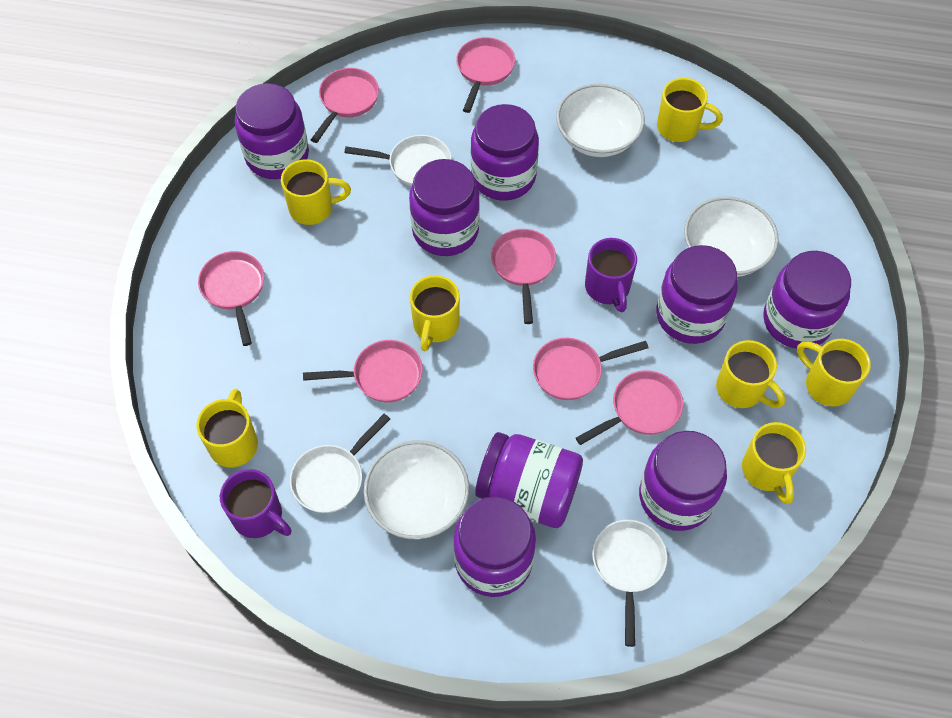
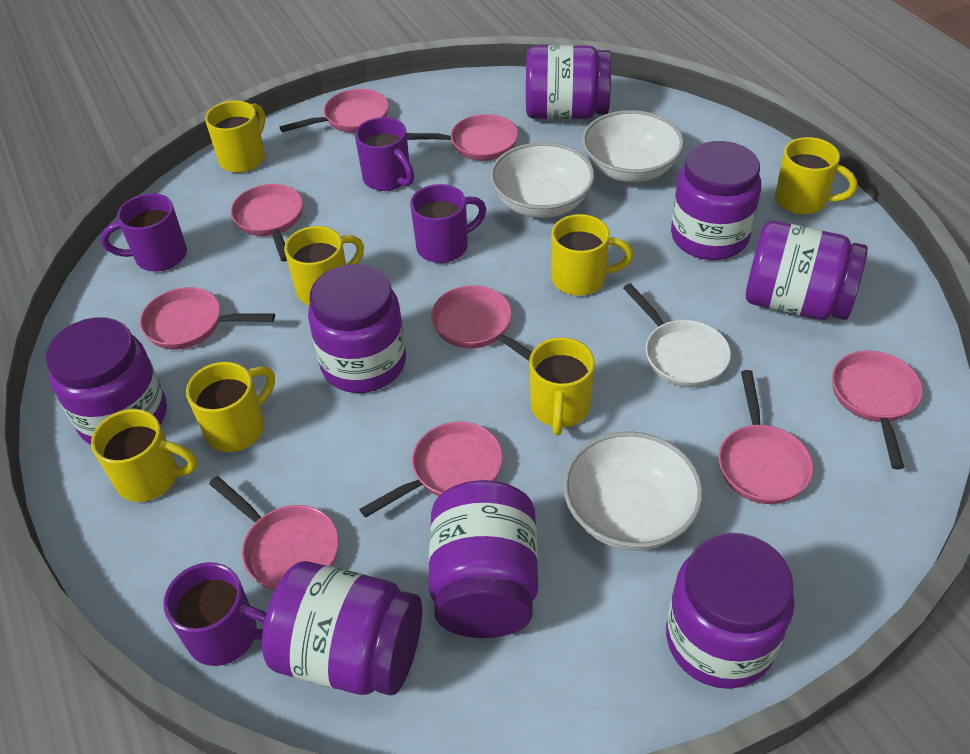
pink pan: 7 -> 9
purple mug: 2 -> 4
white pan: 3 -> 1

